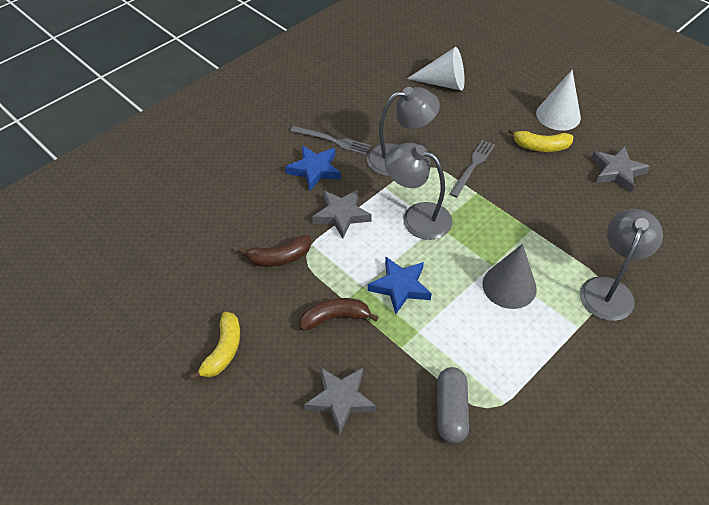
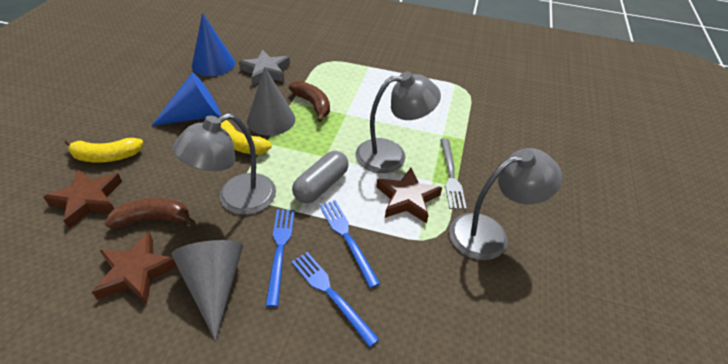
blue cone: 0 -> 2
blue fork: 0 -> 3
blue star: 2 -> 0
brown star: 0 -> 3
grey cone: 1 -> 2
grey fork: 2 -> 1
grey star: 3 -> 1
white cone: 2 -> 0

